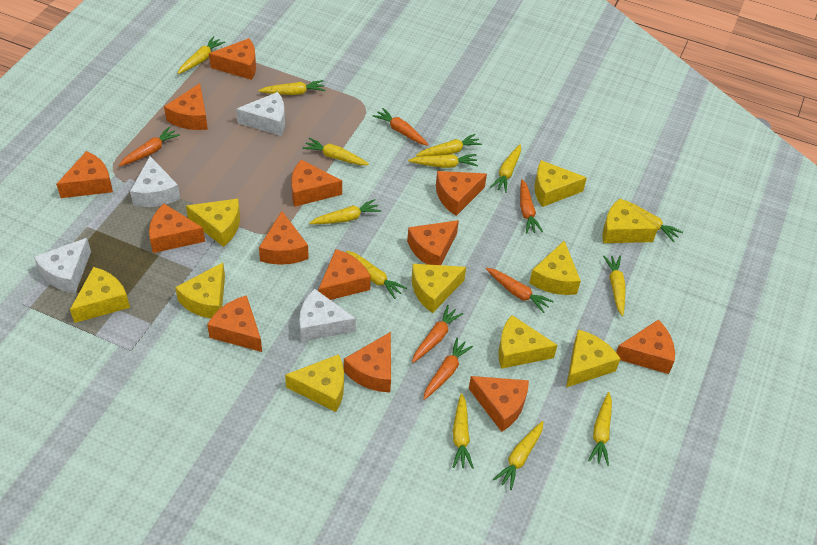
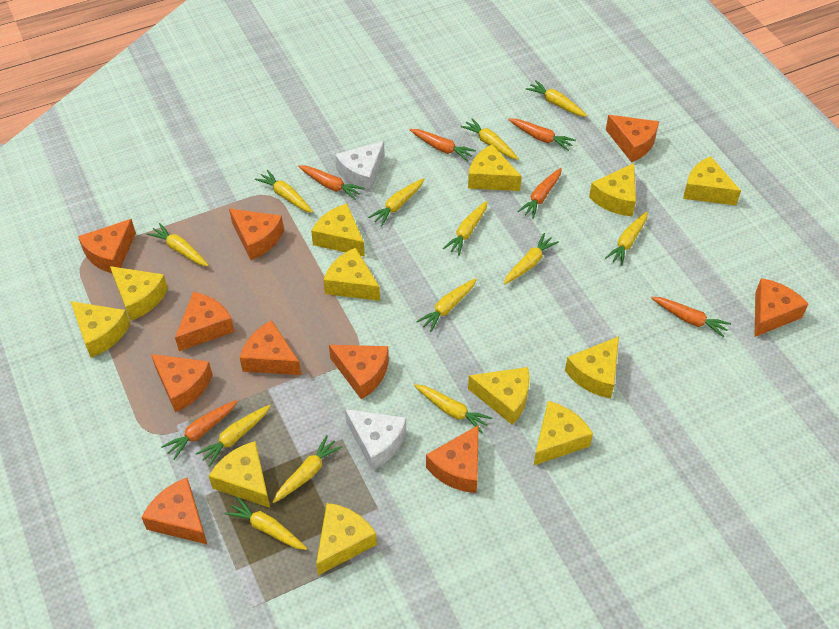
orange cheese: 13 -> 10
white cheese: 4 -> 2
yellow cheese: 10 -> 12

